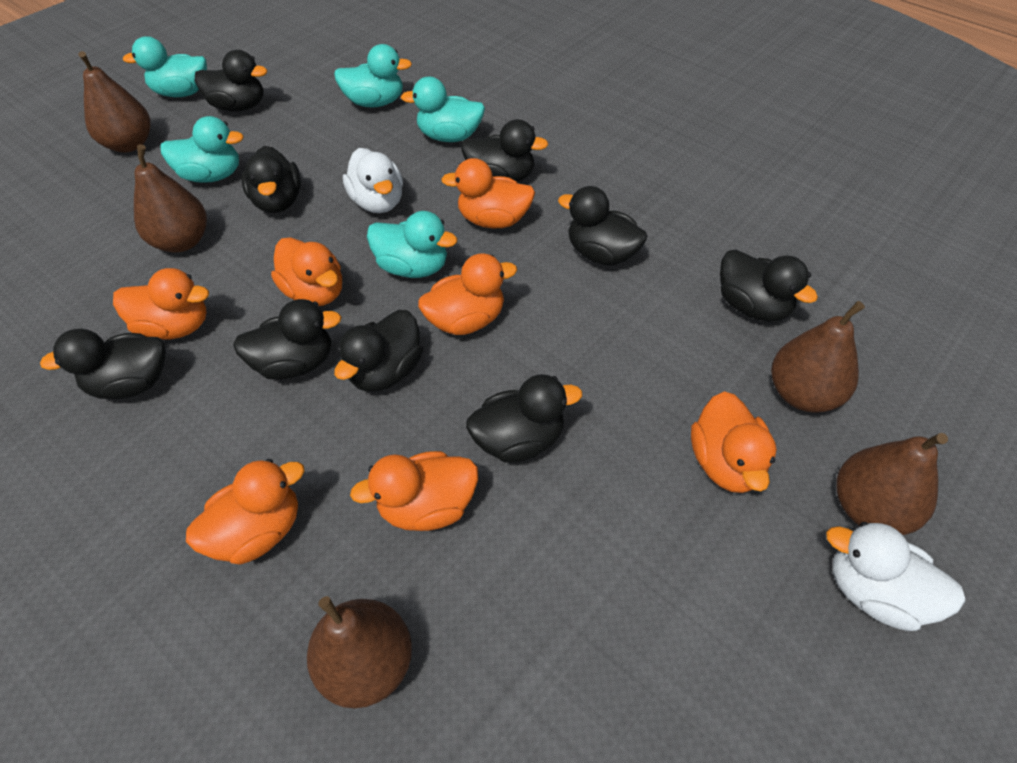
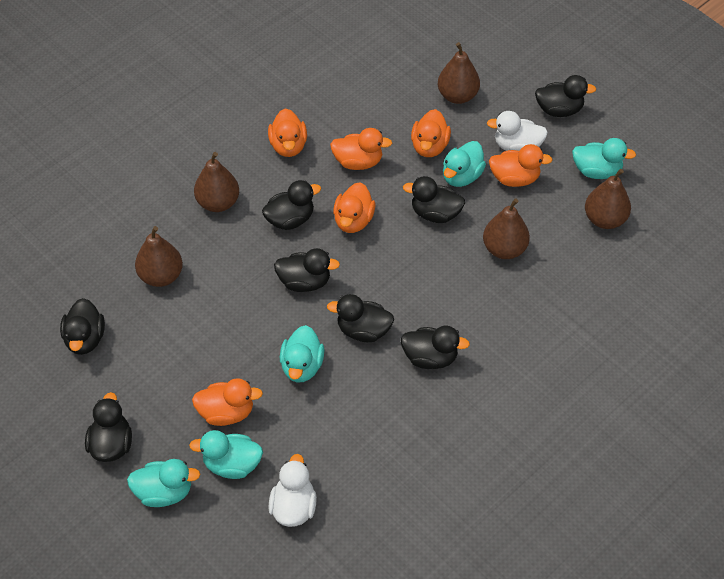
black duck: 9 -> 8
orange duck: 7 -> 6

